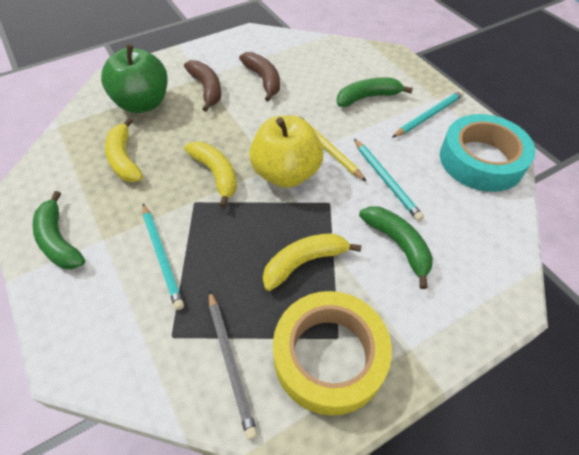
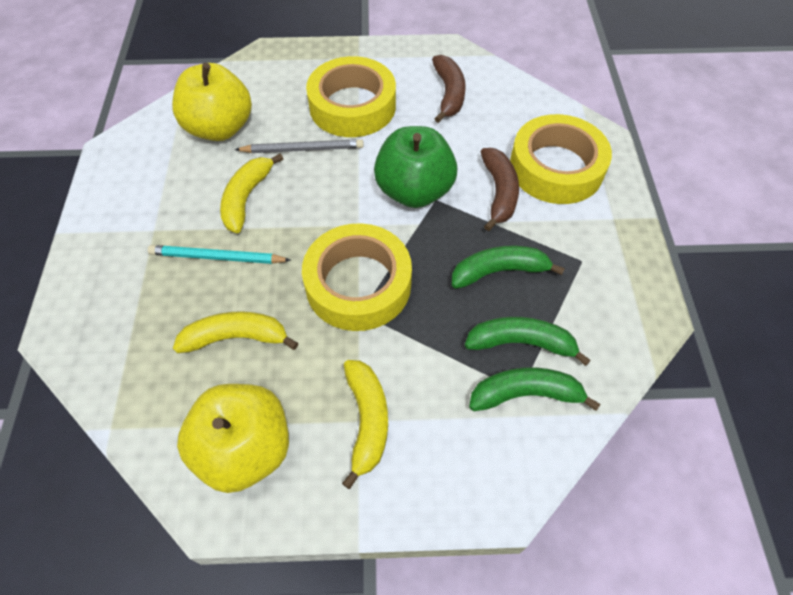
turquoise pencil: 3 -> 1
turquoise tape: 1 -> 0
yellow apple: 1 -> 2
yellow pencil: 1 -> 0
yellow tape: 1 -> 3

